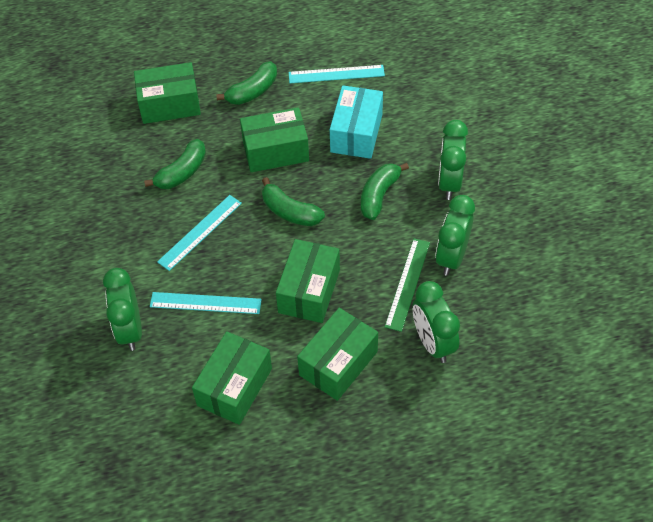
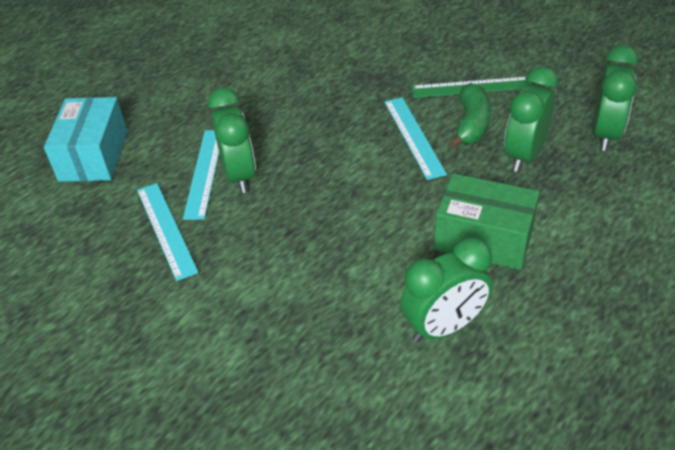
green banana: 4 -> 1
green box: 5 -> 1

